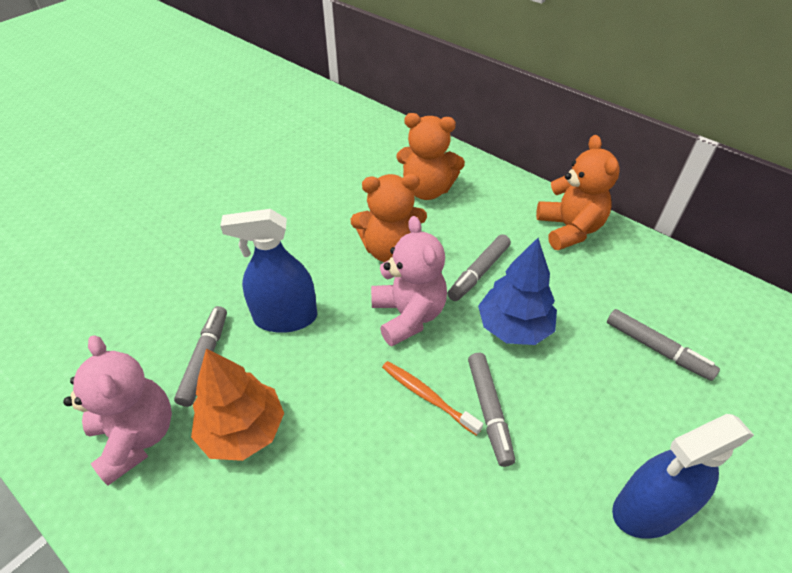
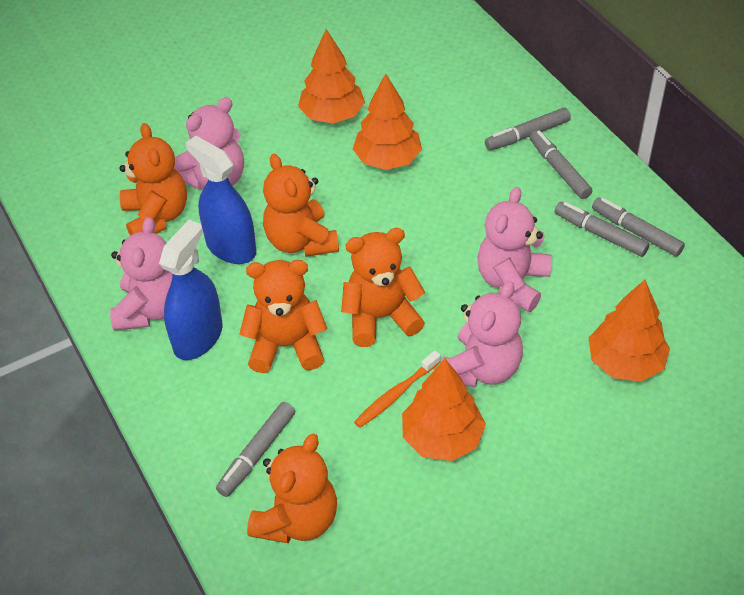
blue tree: 1 -> 0
grey marker: 4 -> 5
orange teddy bear: 3 -> 5
orange tree: 1 -> 4
pink teddy bear: 2 -> 4

